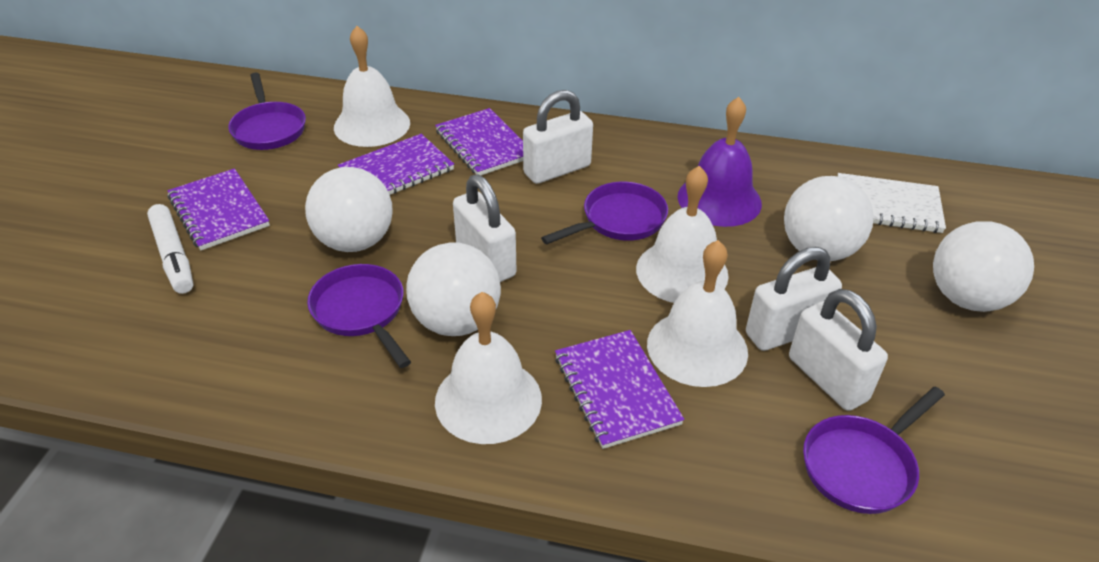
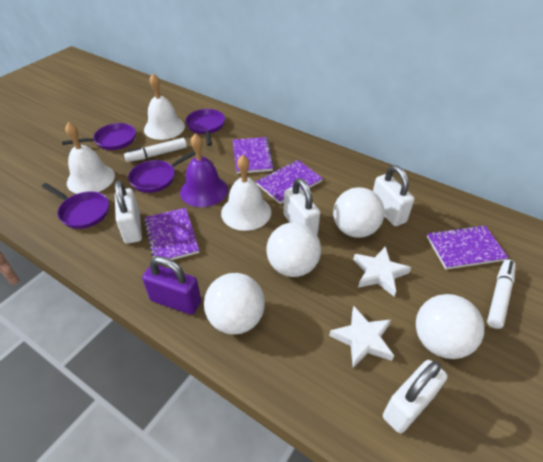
purple padlock: 0 -> 1
white bell: 4 -> 3
white marker: 1 -> 2
white notebook: 1 -> 0
white star: 0 -> 2

